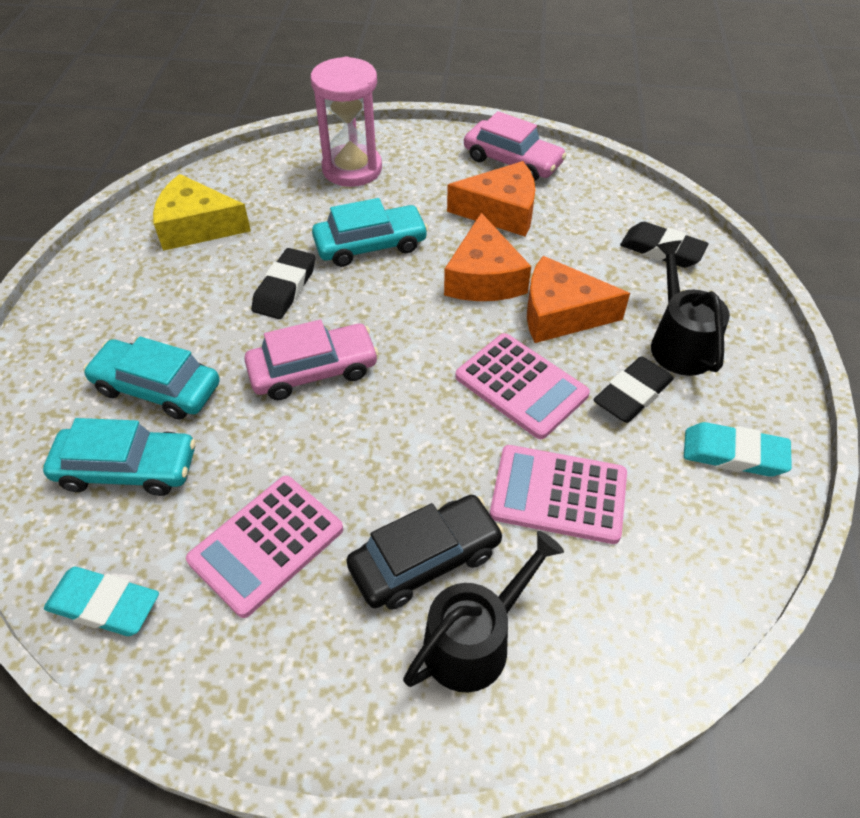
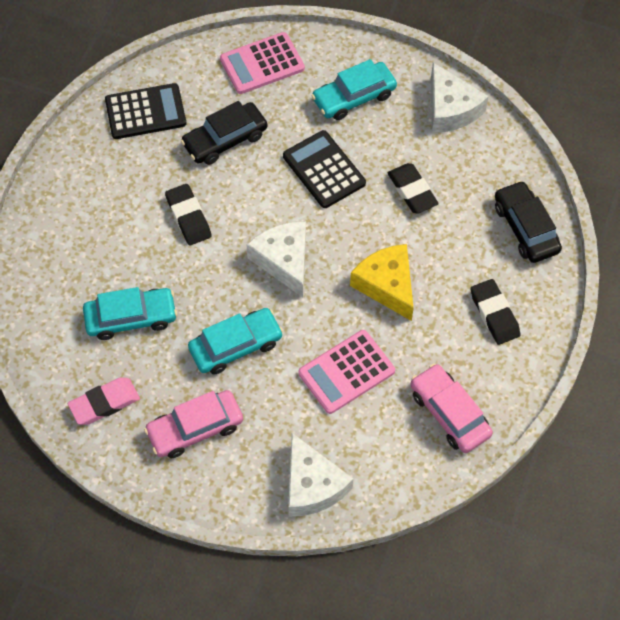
black calculator: 0 -> 2
black car: 1 -> 2
black watering can: 2 -> 0
orange cheese: 3 -> 0
pink calculator: 3 -> 2
pink eraser: 0 -> 1
pink hourglass: 1 -> 0
turquoise eraser: 2 -> 0
white cheese: 0 -> 3

